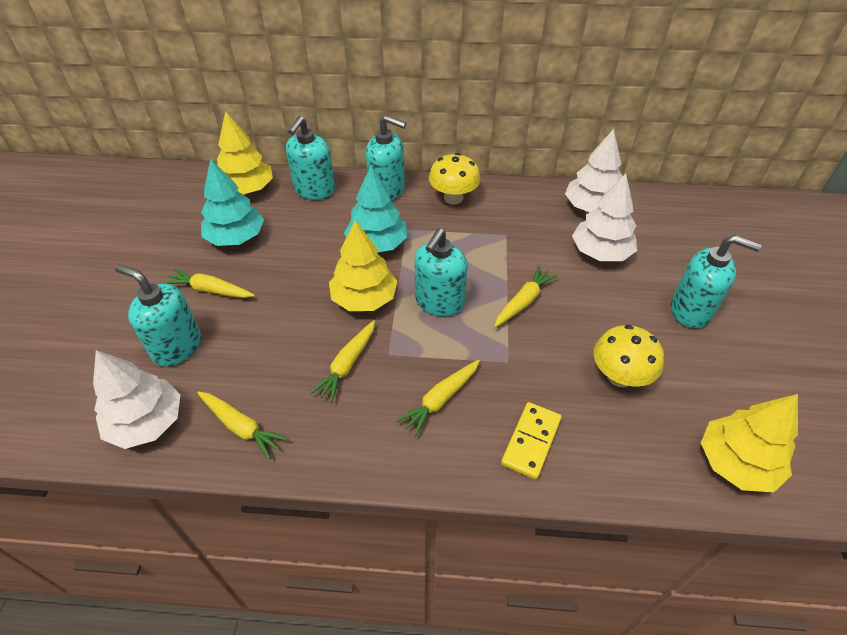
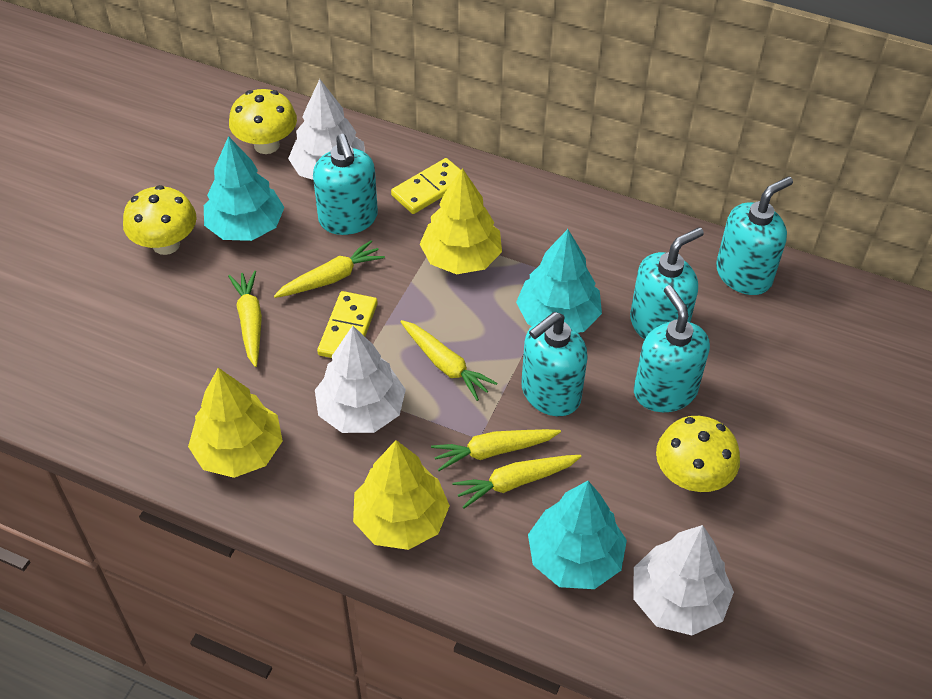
turquoise tree: 2 -> 3
yellow domino: 1 -> 2
yellow mushroom: 2 -> 3

